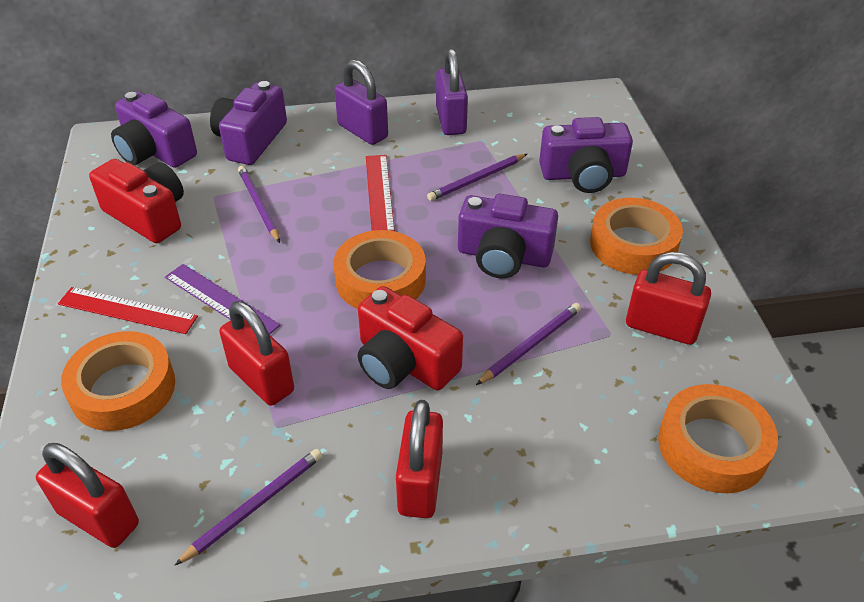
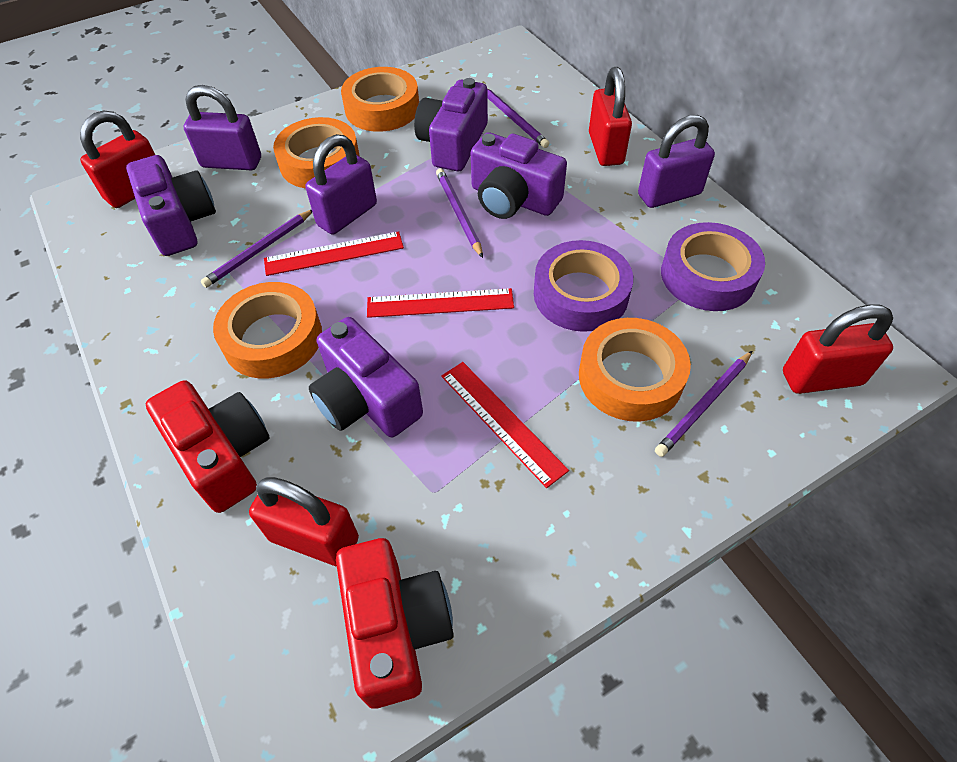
purple padlock: 2 -> 3
purple ruler: 1 -> 0
purple tape: 0 -> 2
red ruler: 2 -> 3

